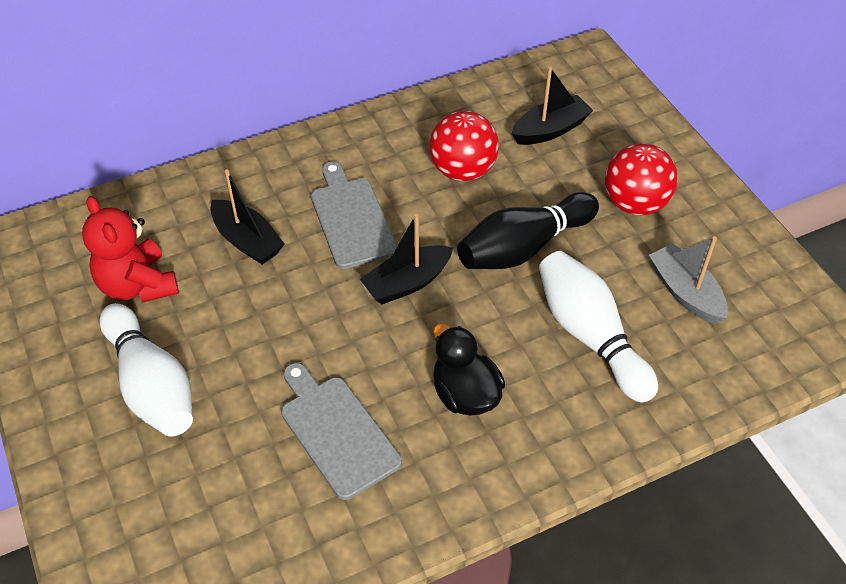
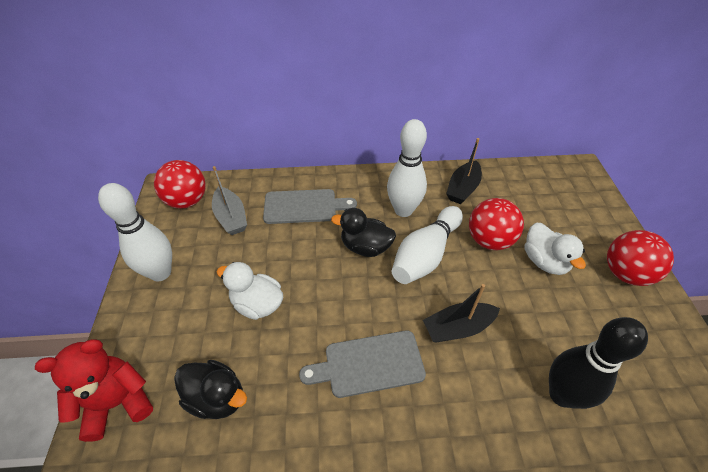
black boat: 3 -> 2
black duck: 1 -> 2
red ball: 2 -> 3
white bowling pin: 2 -> 3
white duck: 0 -> 2

